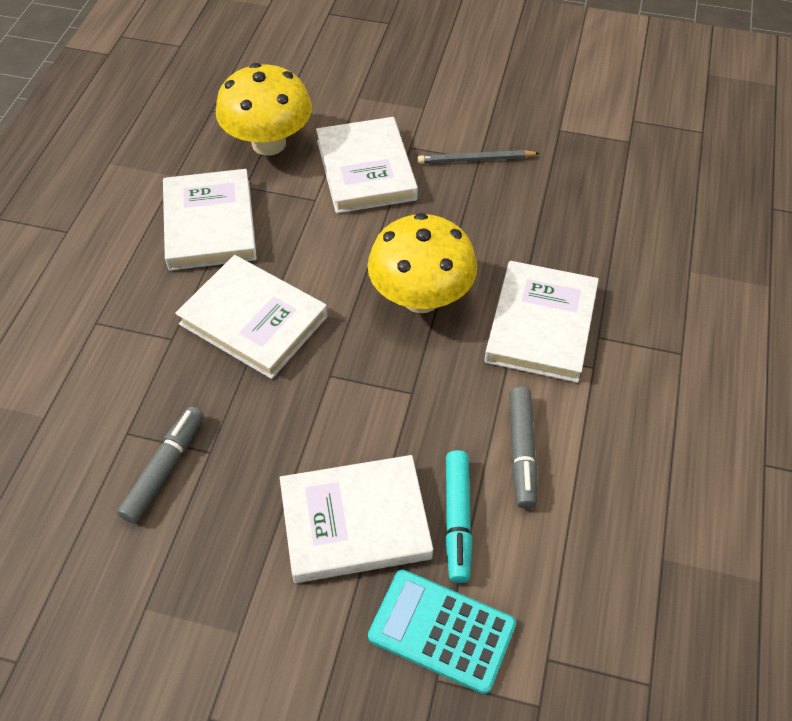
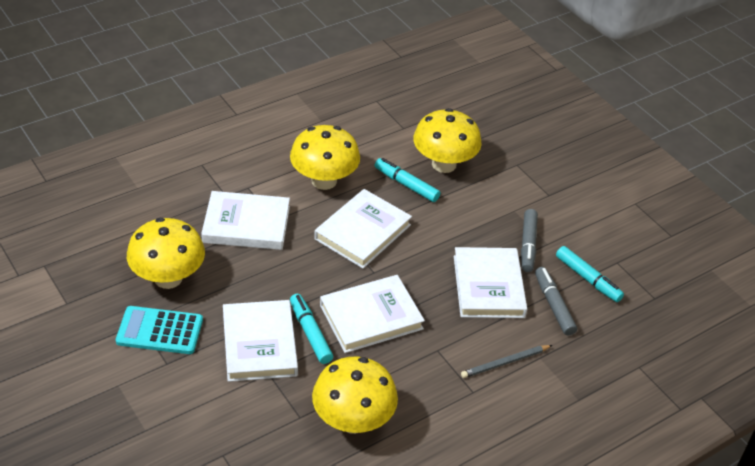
turquoise marker: 1 -> 3
yellow mushroom: 2 -> 4

